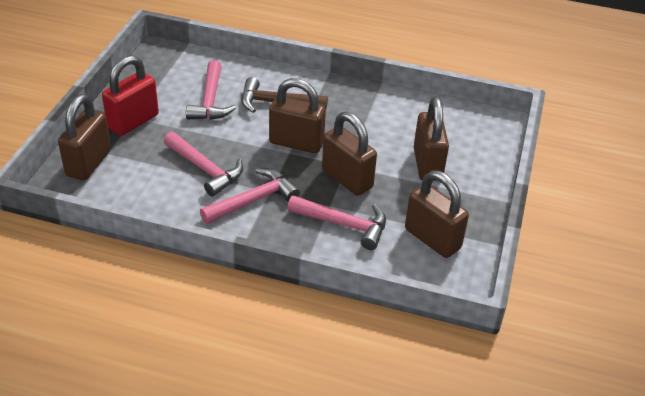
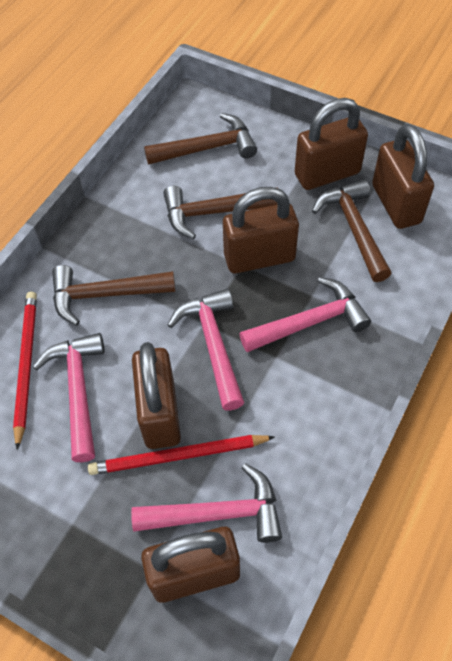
brown hammer: 1 -> 4
red padlock: 1 -> 0
red pencil: 0 -> 2

